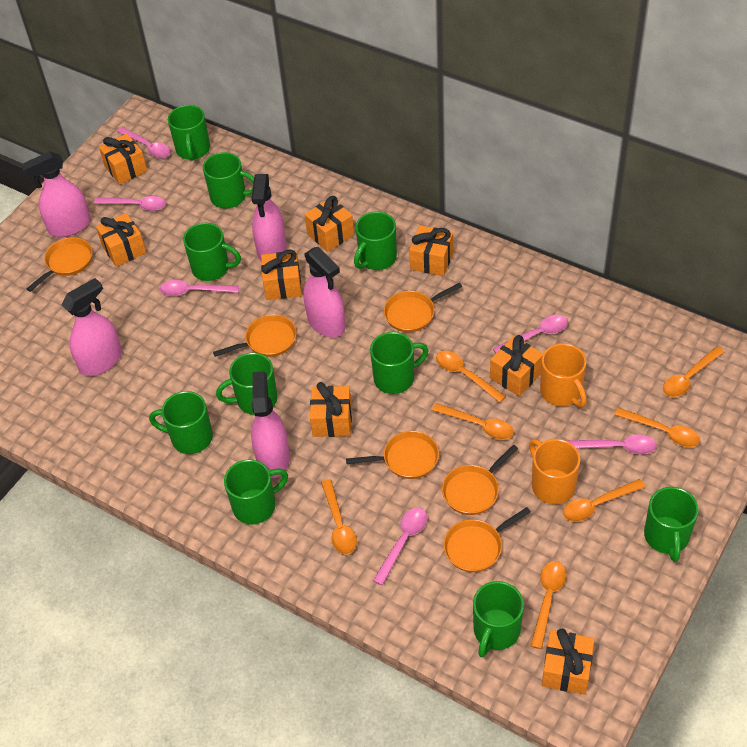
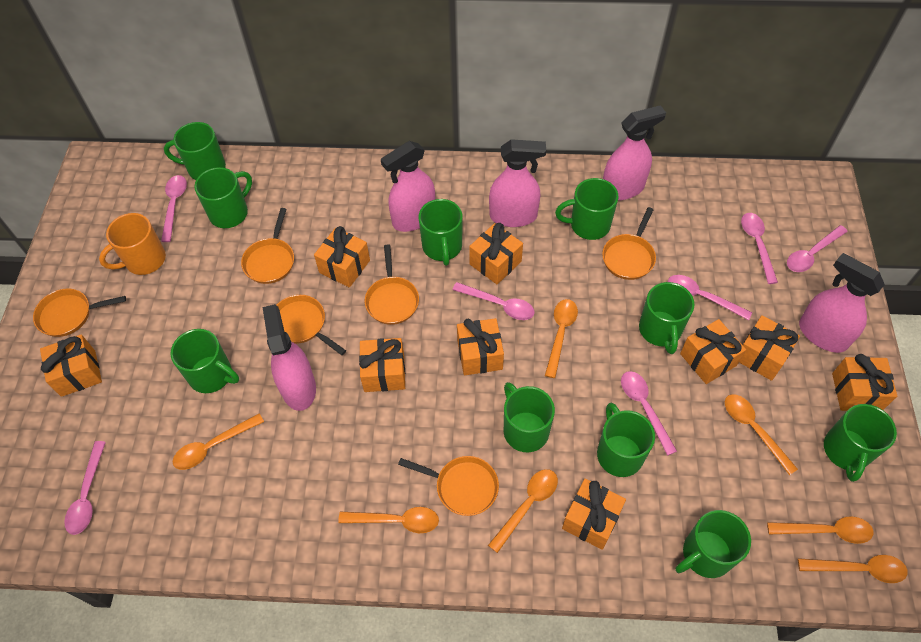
orange gift: 8 -> 9
orange mug: 2 -> 1
pink spoon: 6 -> 7

